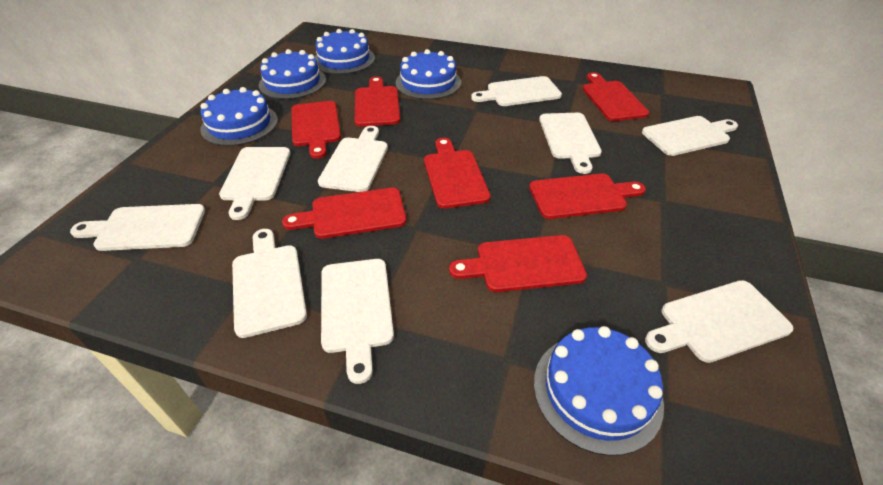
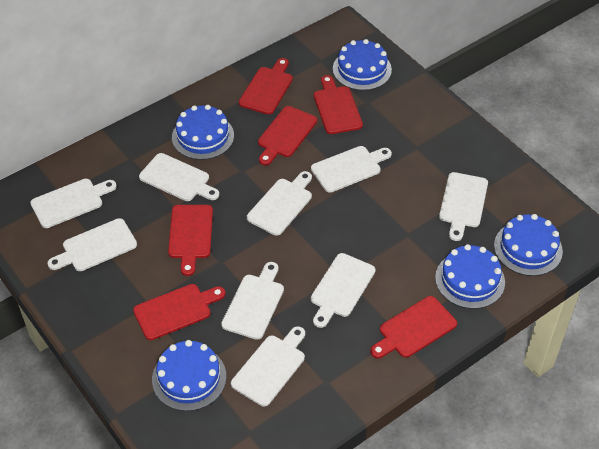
red cutting board: 7 -> 6

